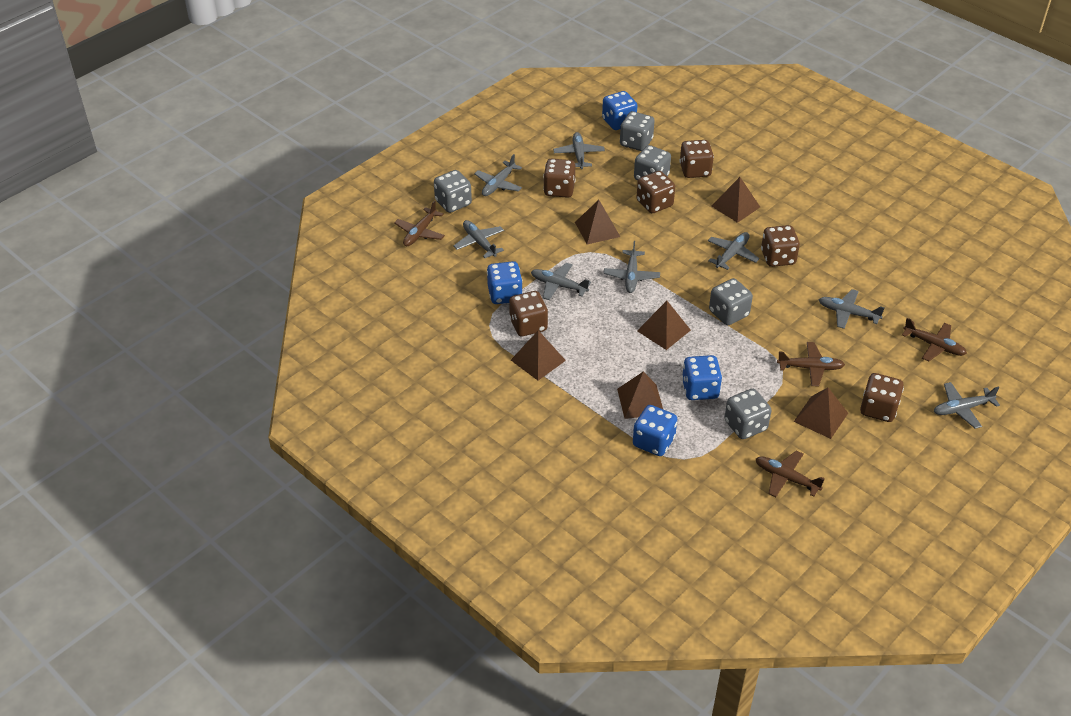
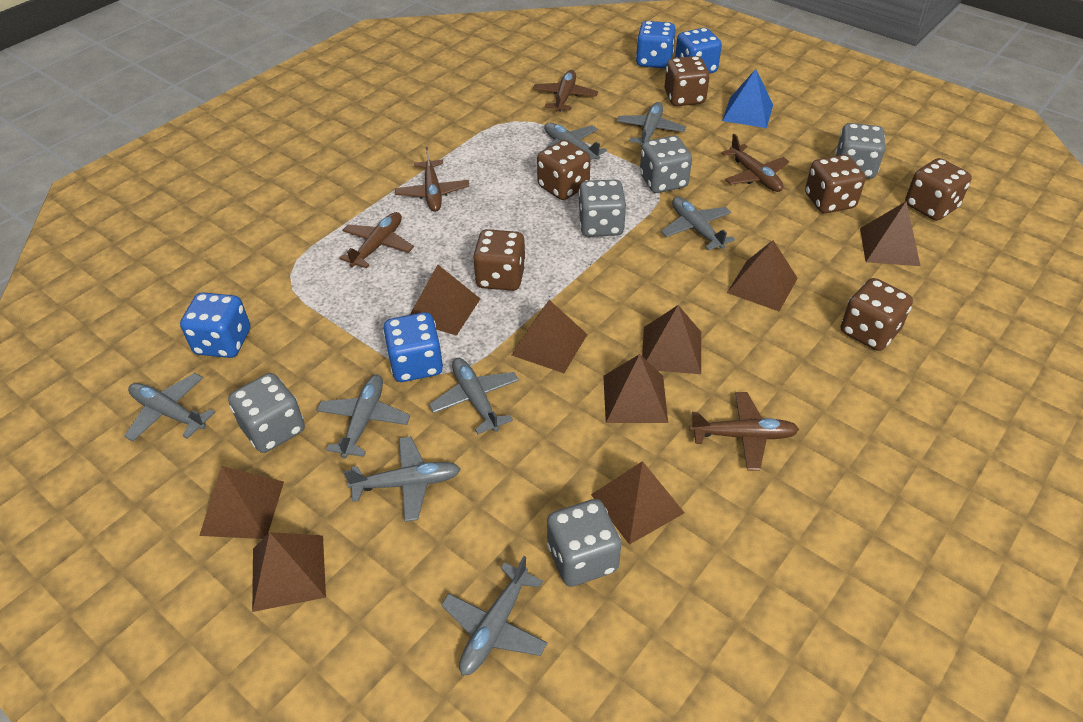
blue pyramid: 0 -> 1
brown plane: 4 -> 5
brown pyramid: 6 -> 9

